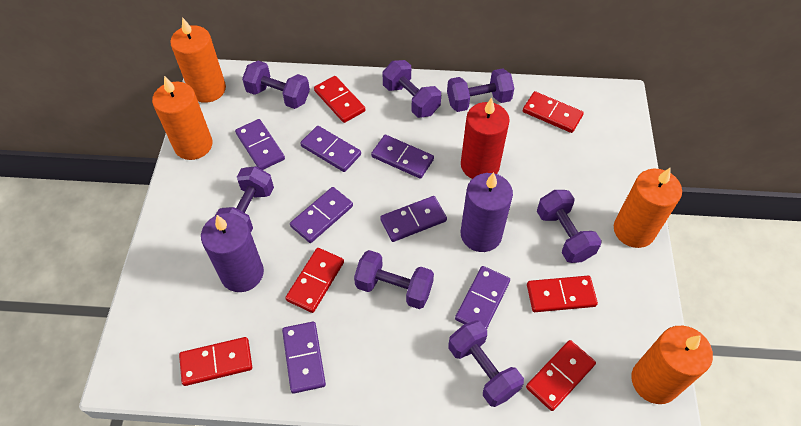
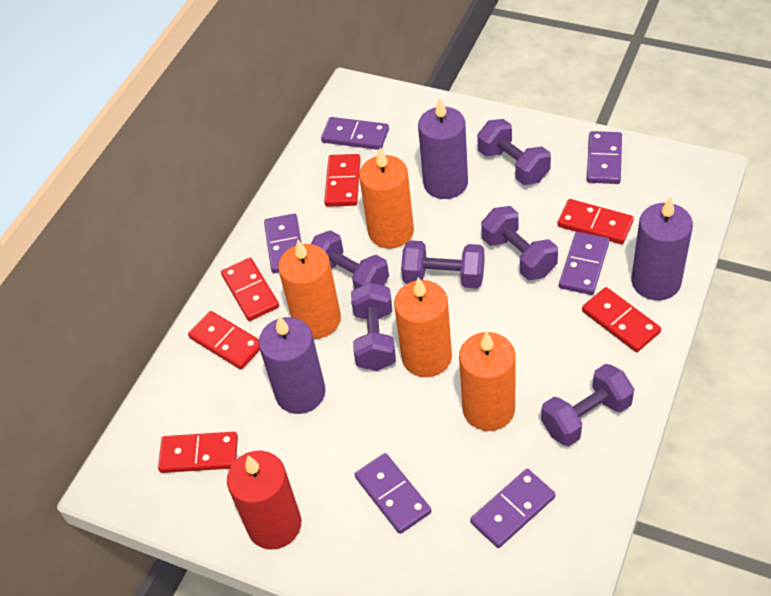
purple candle: 2 -> 3
purple domino: 7 -> 6
purple dumbbell: 7 -> 6

